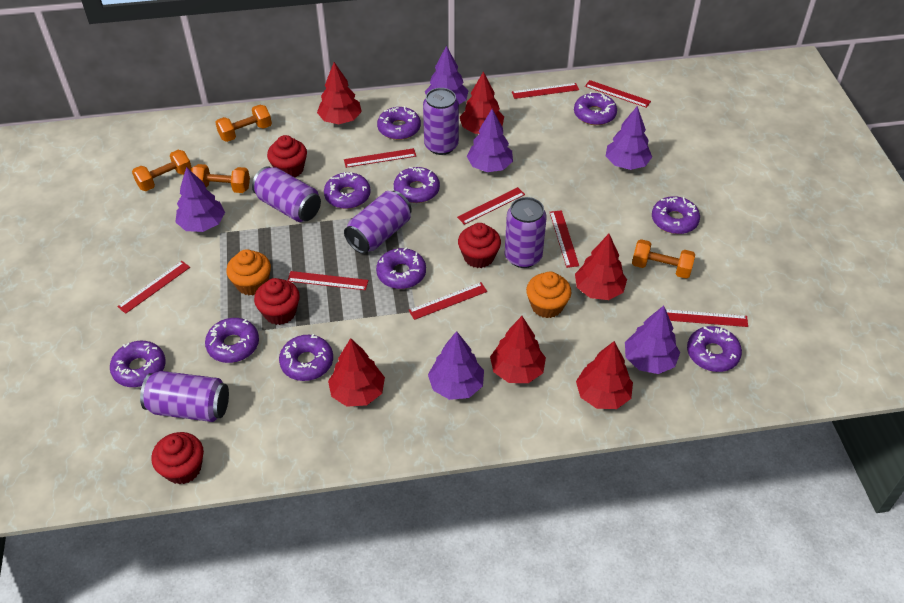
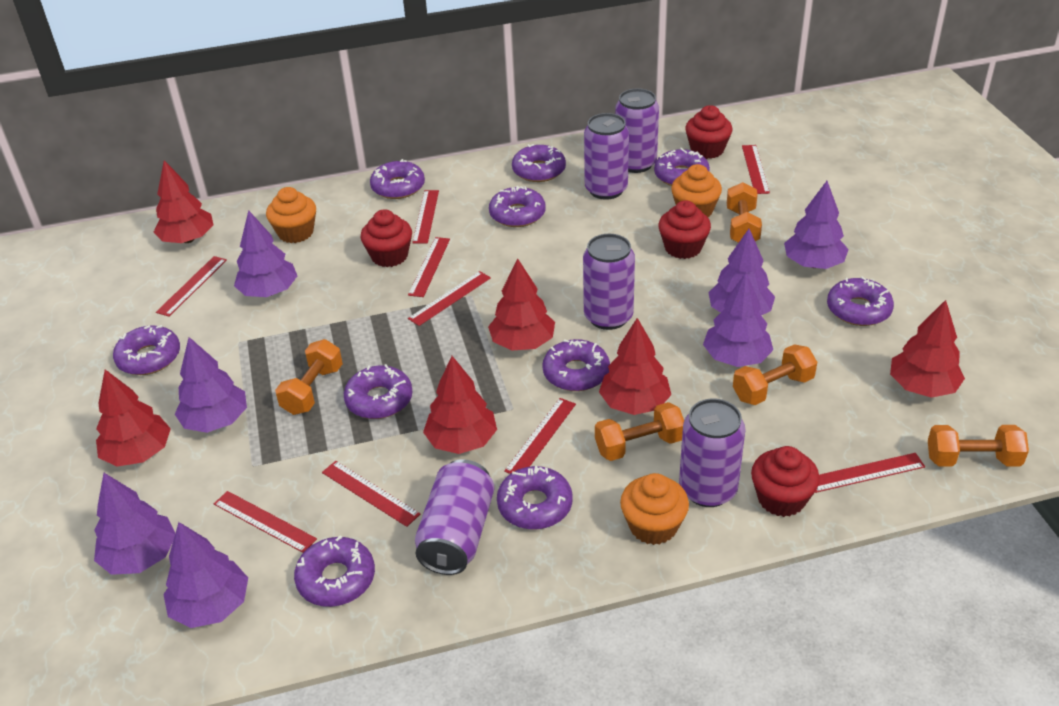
orange cupcake: 2 -> 3
orange dumbbell: 4 -> 5
purple tree: 6 -> 7

